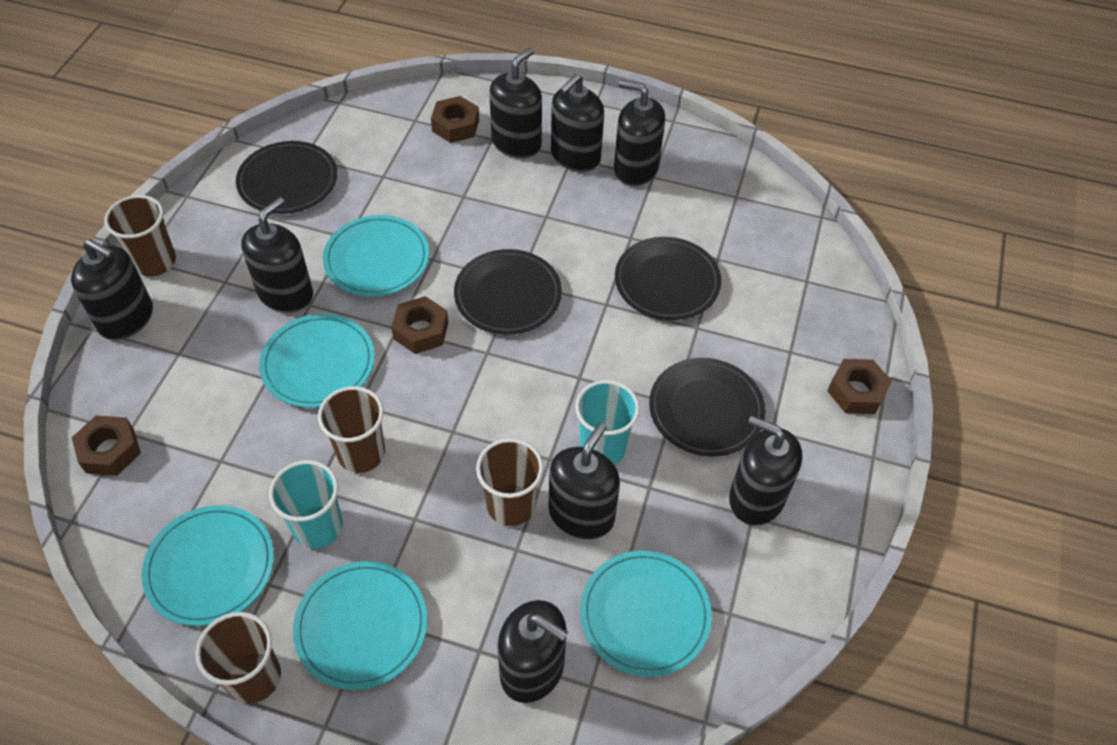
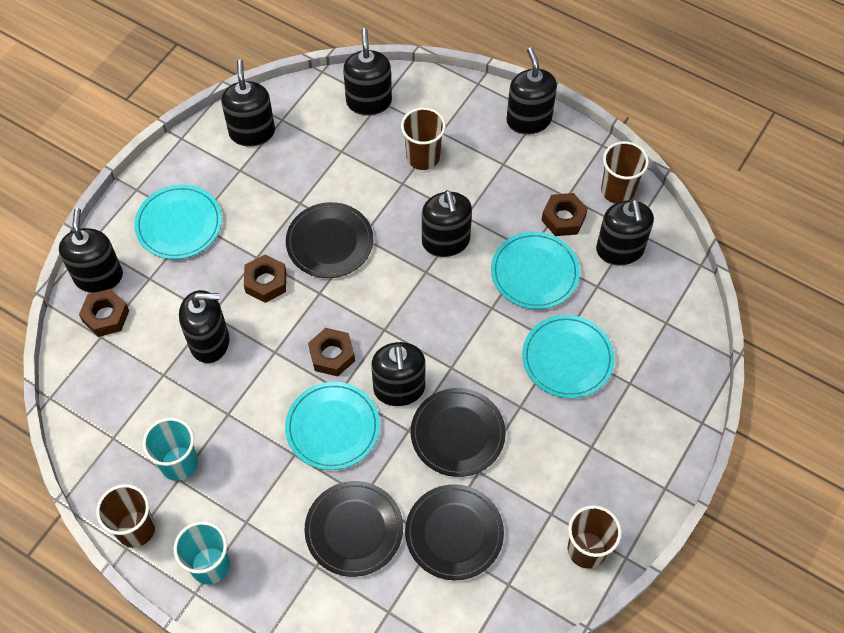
turquoise plate: 5 -> 4

